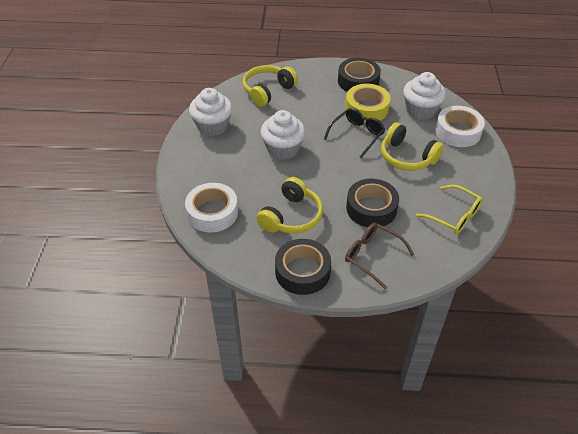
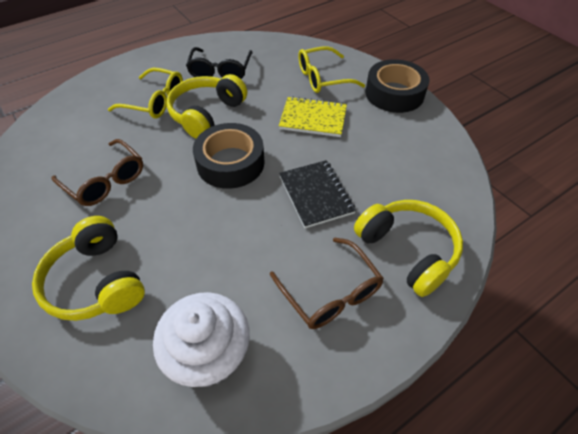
black notebook: 0 -> 1
black tape: 3 -> 2
brown glasses: 1 -> 2
white cupcake: 3 -> 1
white tape: 2 -> 0
yellow glasses: 1 -> 2
yellow notebook: 0 -> 1
yellow tape: 1 -> 0

